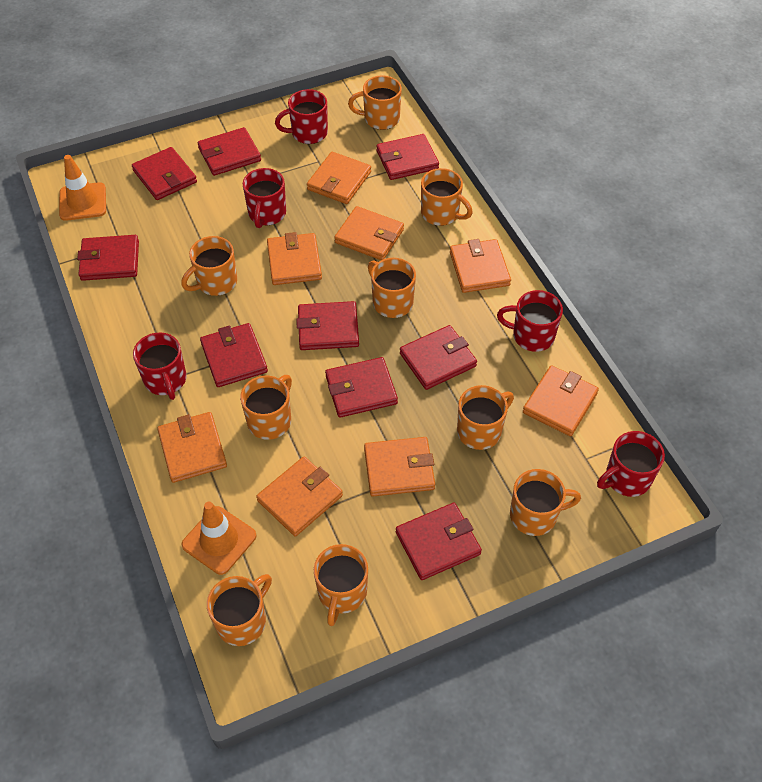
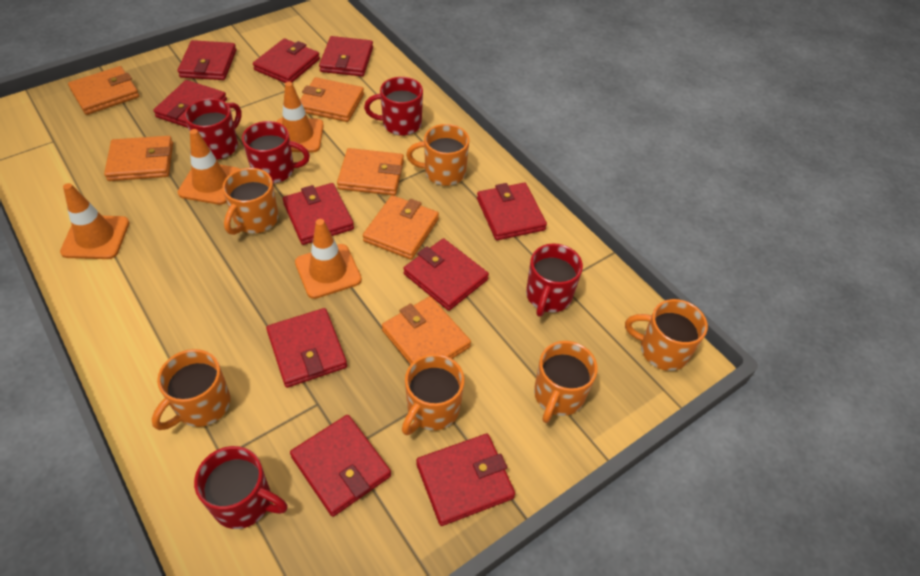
orange mug: 9 -> 6
orange traffic cone: 2 -> 4
orange wallet: 8 -> 6
red wallet: 9 -> 10

